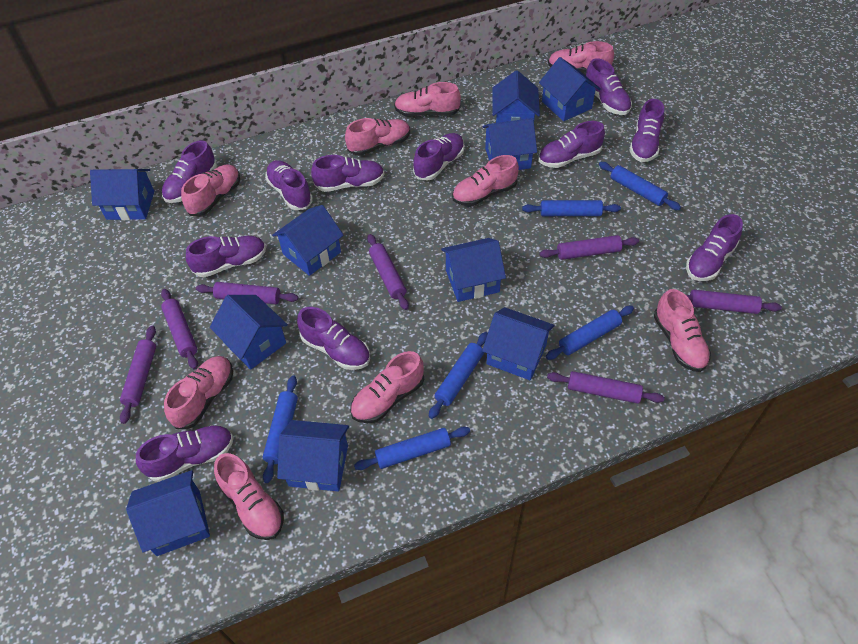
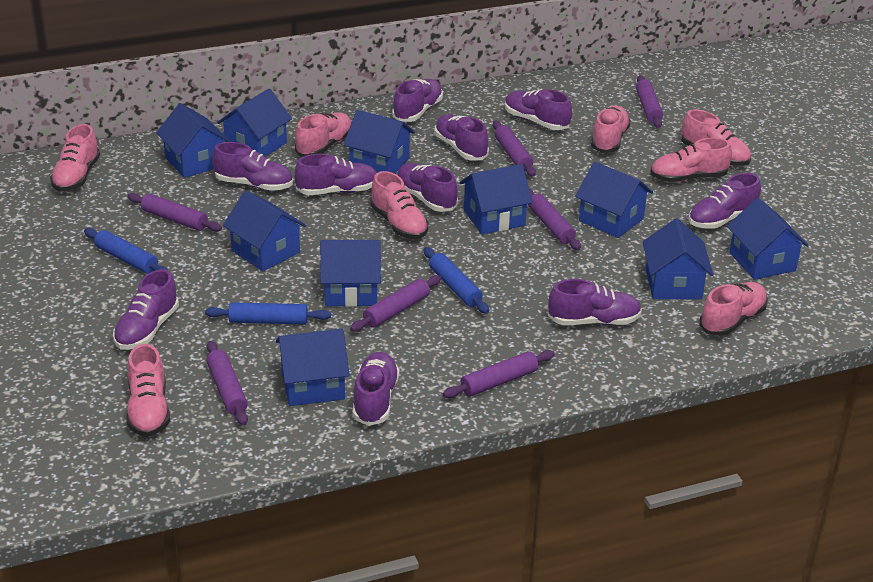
blue rolling pin: 6 -> 3
pink shoe: 9 -> 8
purple shoe: 11 -> 10

